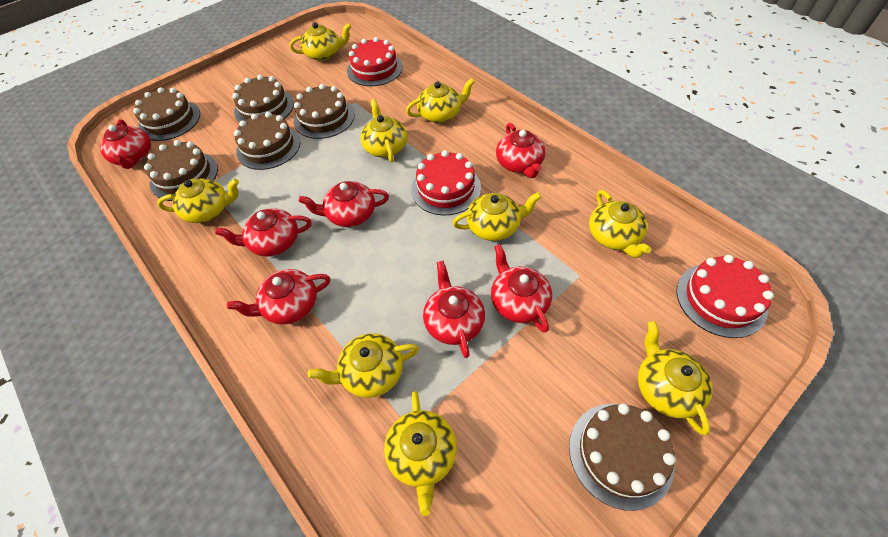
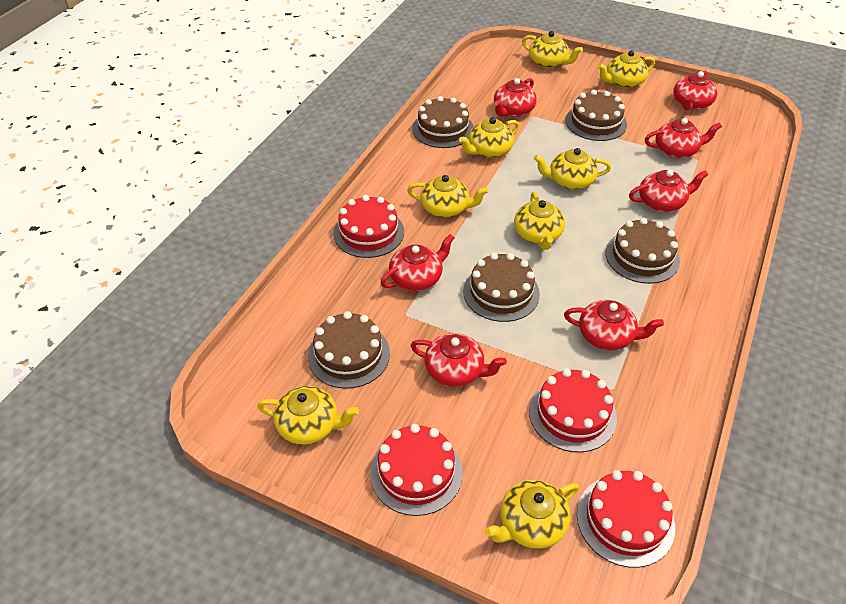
brown cake: 6 -> 5
red cake: 3 -> 4
yellow teapot: 9 -> 8

